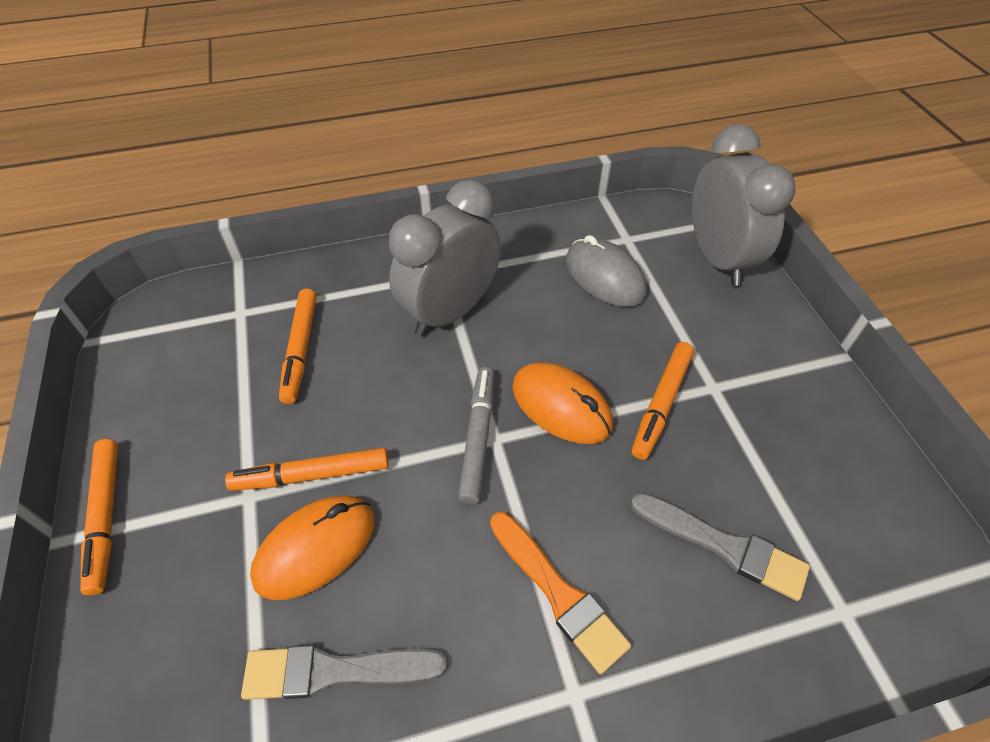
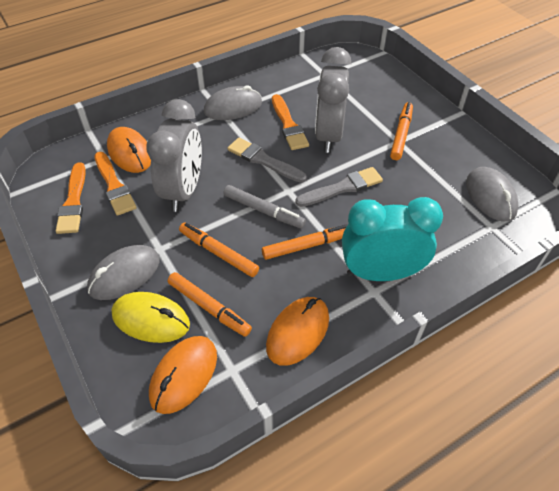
grey mouse: 1 -> 3
orange brush: 1 -> 3
orange mouse: 2 -> 3
turquoise clock: 0 -> 1
yellow mouse: 0 -> 1

